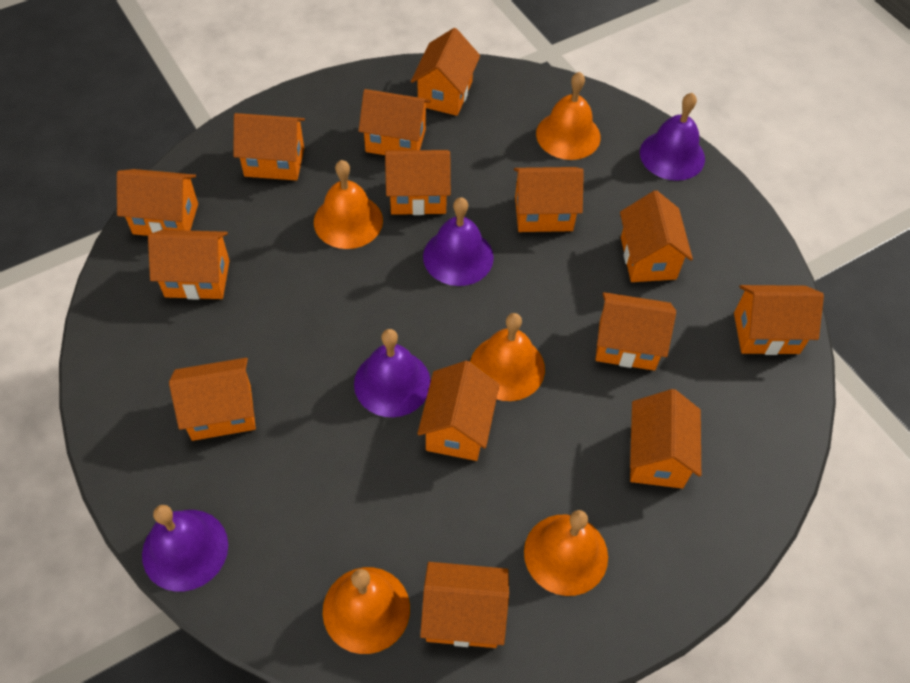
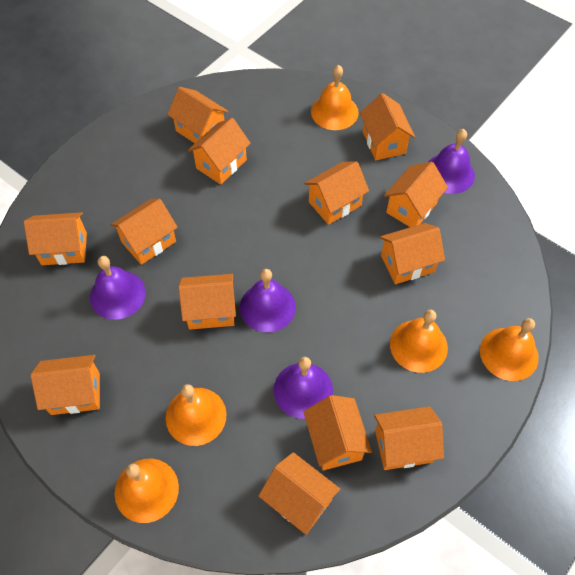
orange house: 14 -> 13

